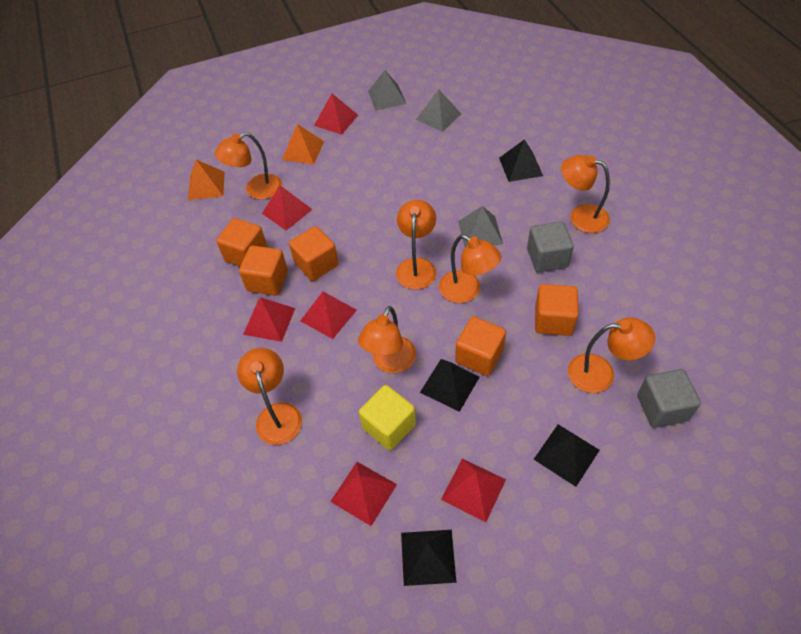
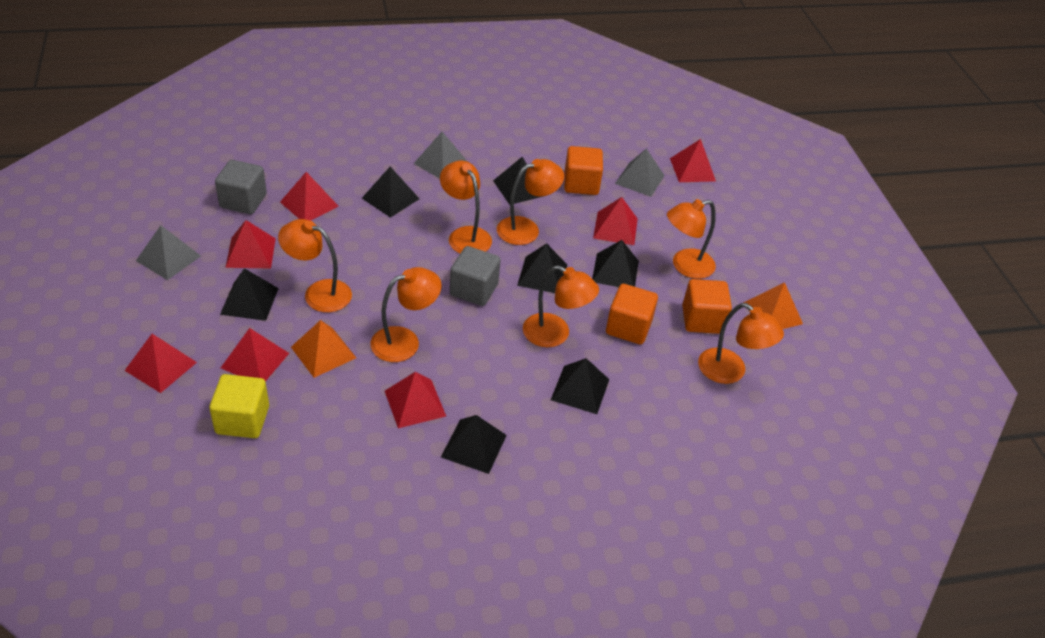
black pyramid: 4 -> 7
orange cube: 5 -> 3
red pyramid: 6 -> 7

